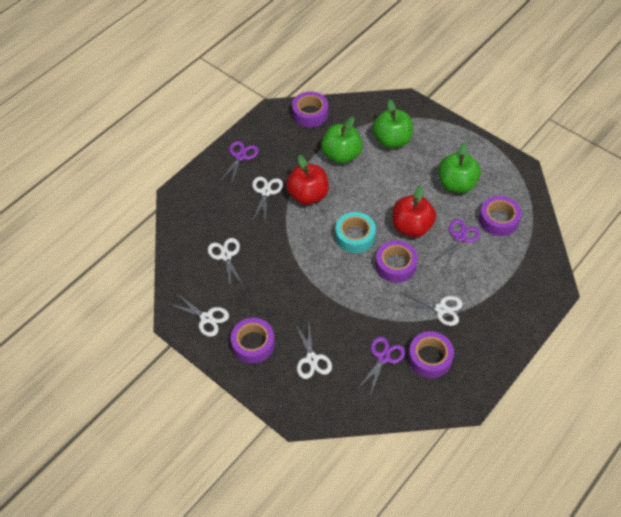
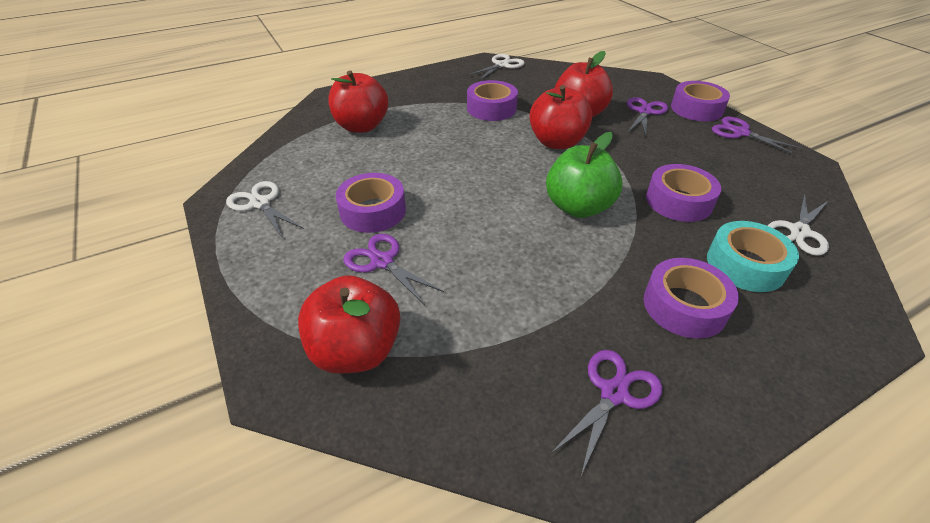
green apple: 3 -> 1
purple scissors: 3 -> 4
red apple: 2 -> 4
white scissors: 5 -> 3

